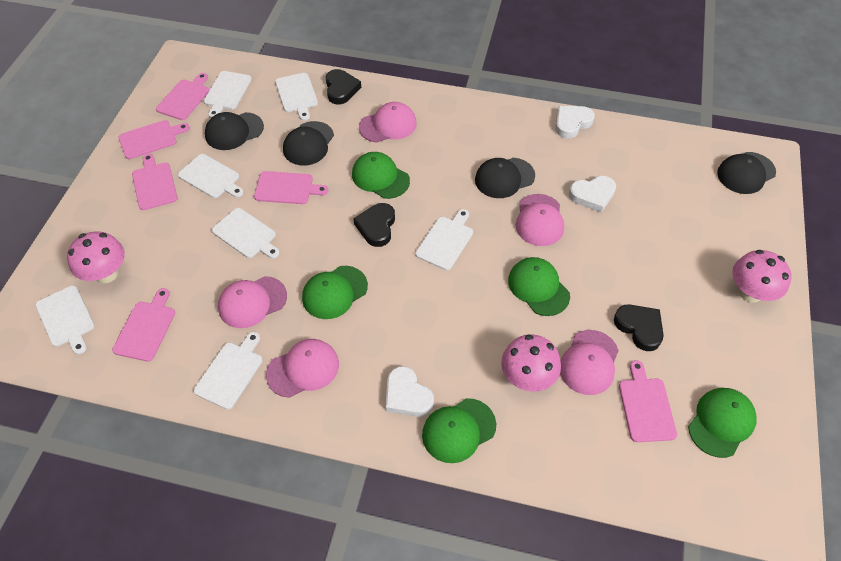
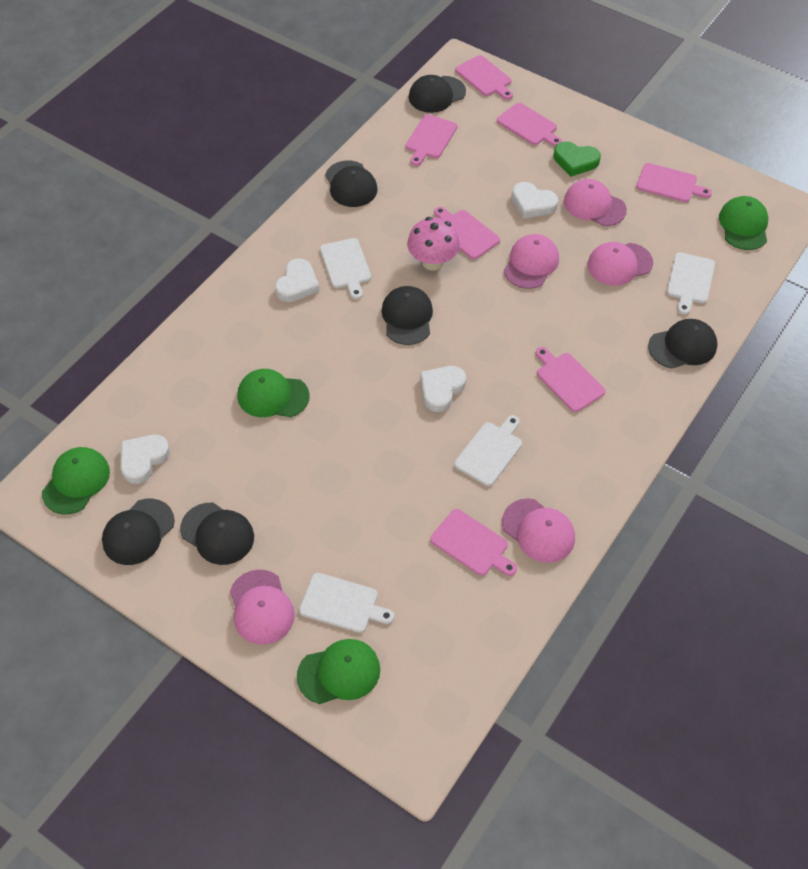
black cap: 4 -> 6
black heart: 3 -> 0
green cap: 5 -> 4
green heart: 0 -> 1
pink cutting board: 6 -> 7
pink mushroom: 3 -> 1
white cutting board: 7 -> 4
white heart: 3 -> 4

